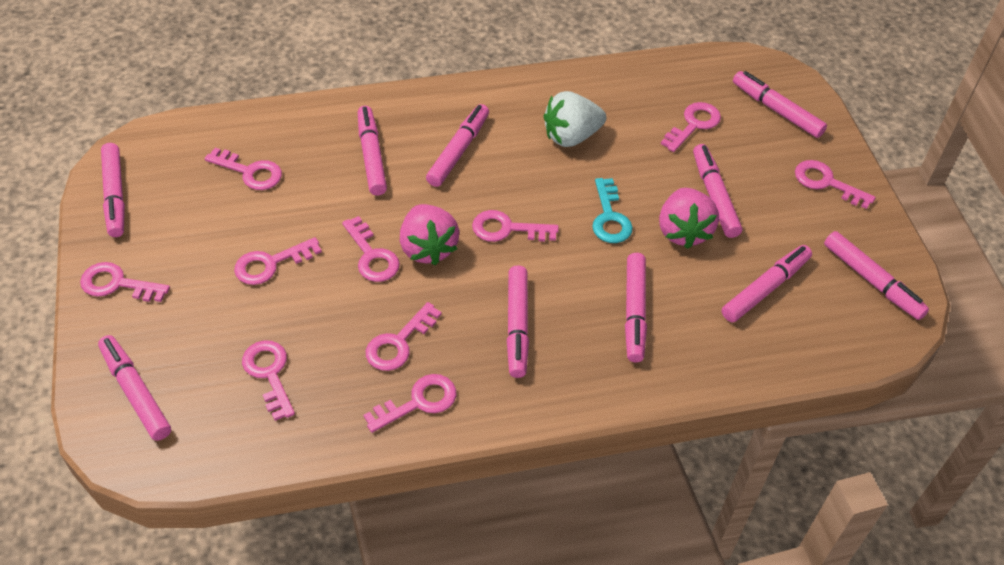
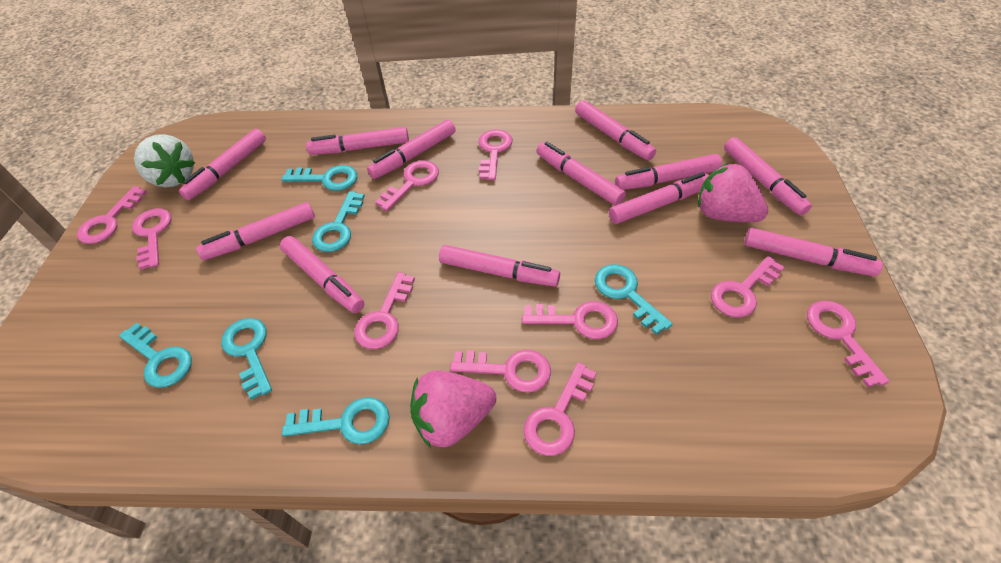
pink marker: 10 -> 12
turquoise key: 1 -> 6

